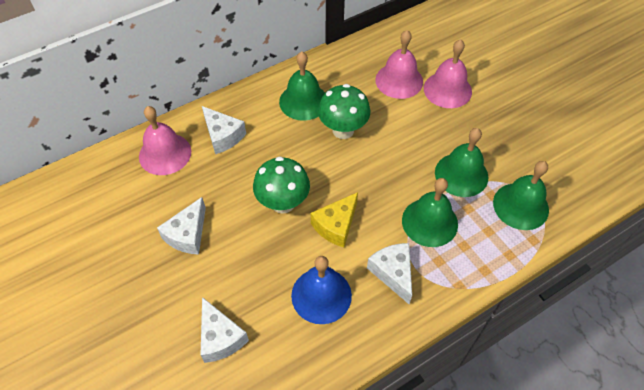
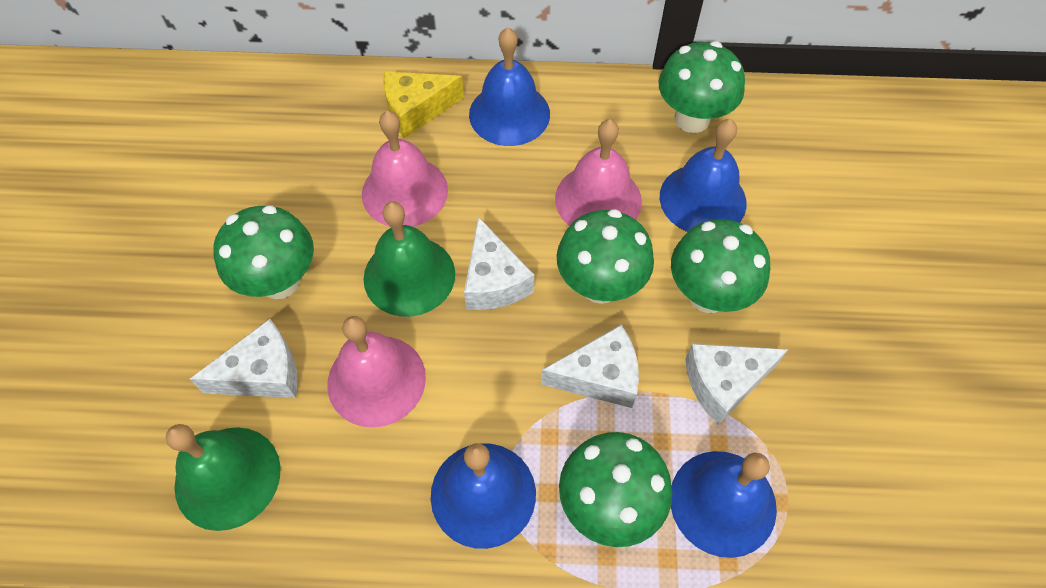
blue bell: 1 -> 4
green bell: 4 -> 2
green mushroom: 2 -> 5

